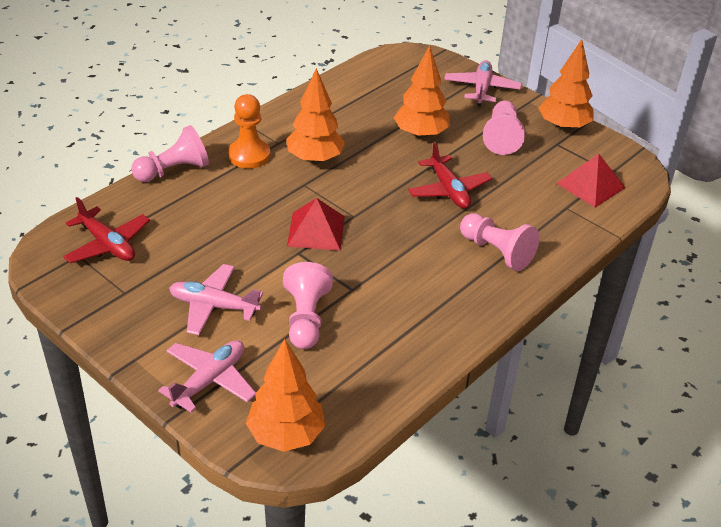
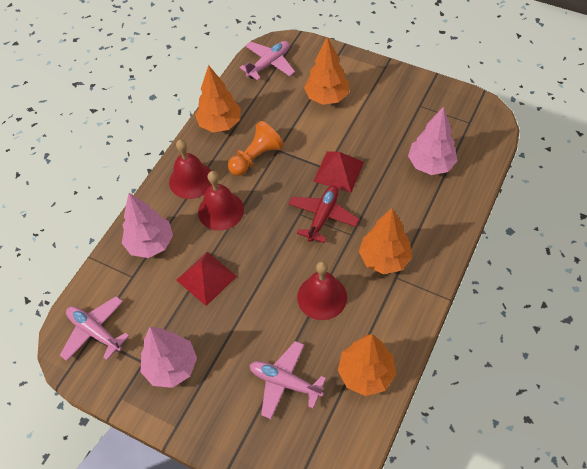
pink pawn: 4 -> 0
pink tree: 0 -> 3
red bell: 0 -> 3
red plane: 2 -> 1

